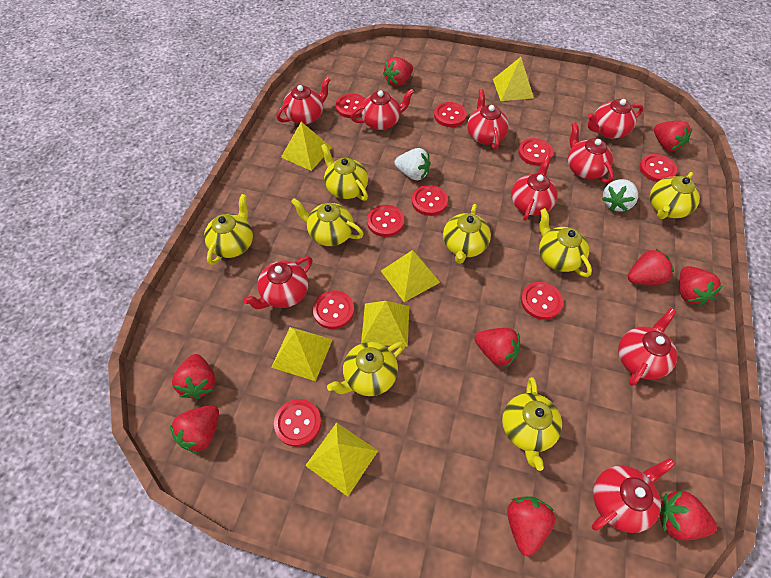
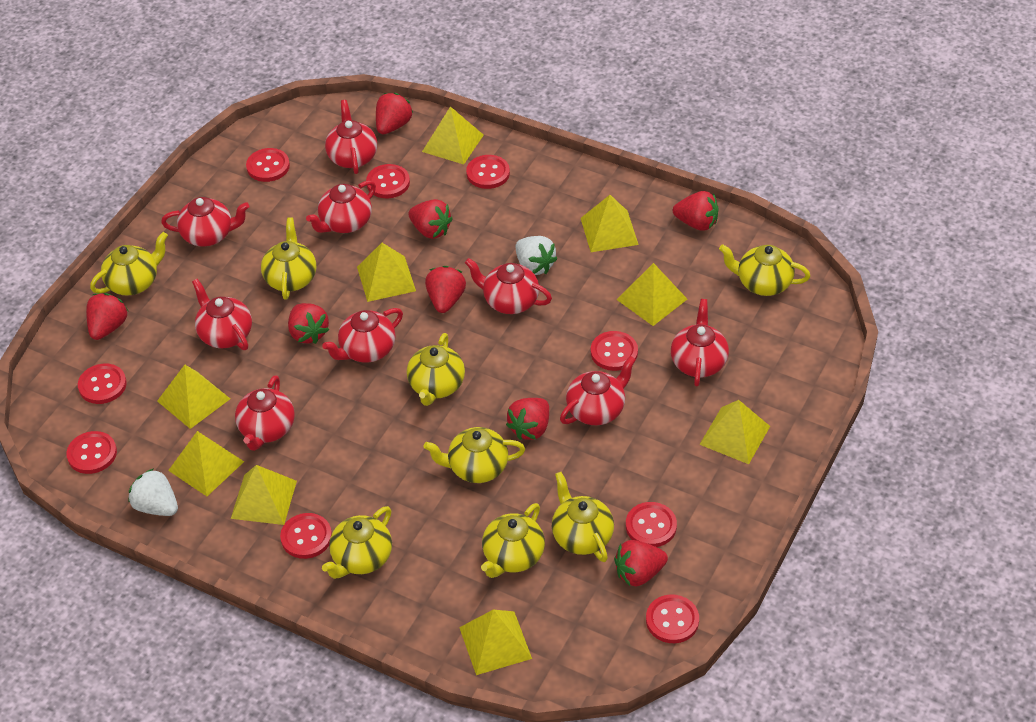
red strawberry: 9 -> 8
yellow pyramid: 6 -> 9

